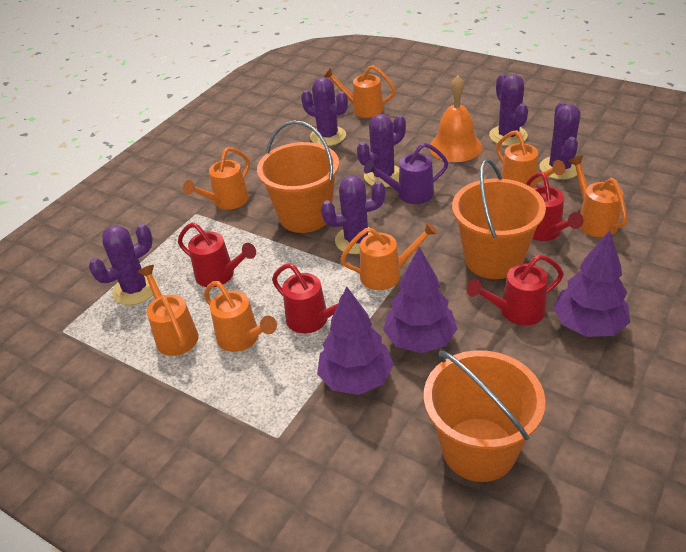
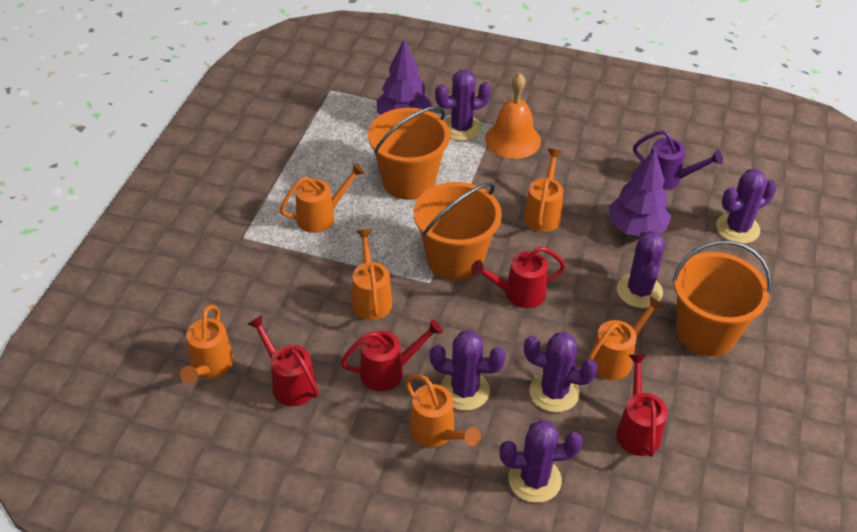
orange watering can: 7 -> 6
purple tree: 3 -> 2

